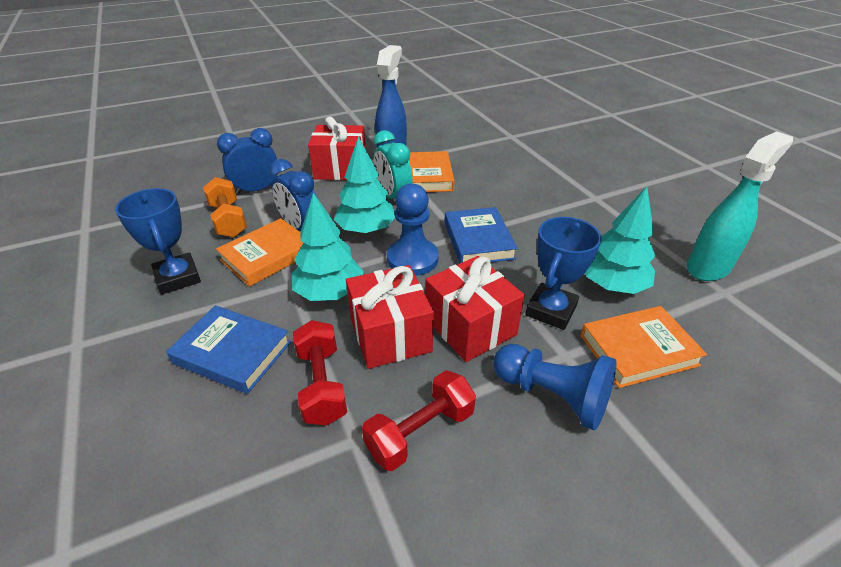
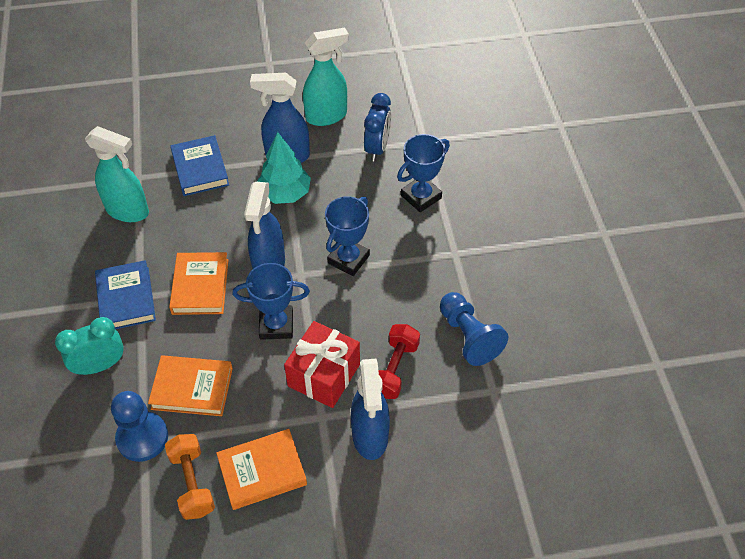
blue clock: 2 -> 1
blue spray bottle: 1 -> 3
blue trophy: 2 -> 3
red dumbbell: 2 -> 1
red gift: 3 -> 1
turquoise spray bottle: 1 -> 2
turquoise tree: 3 -> 1

